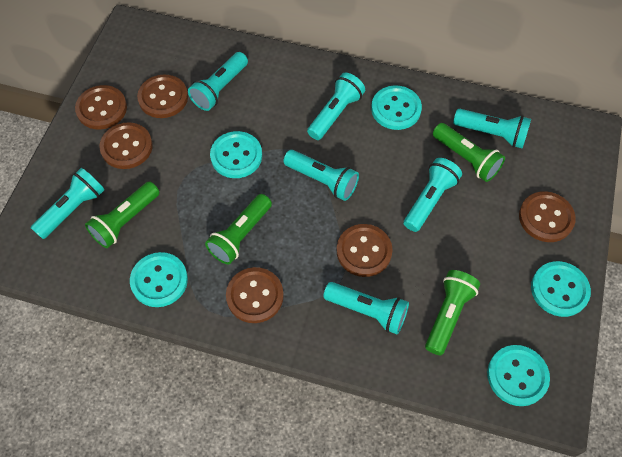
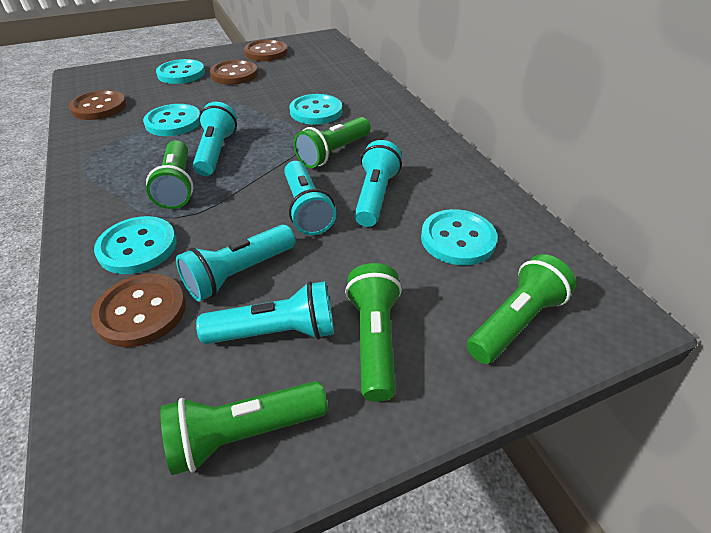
brown button: 6 -> 4
green flashlight: 4 -> 5
turquoise flashlight: 7 -> 5

